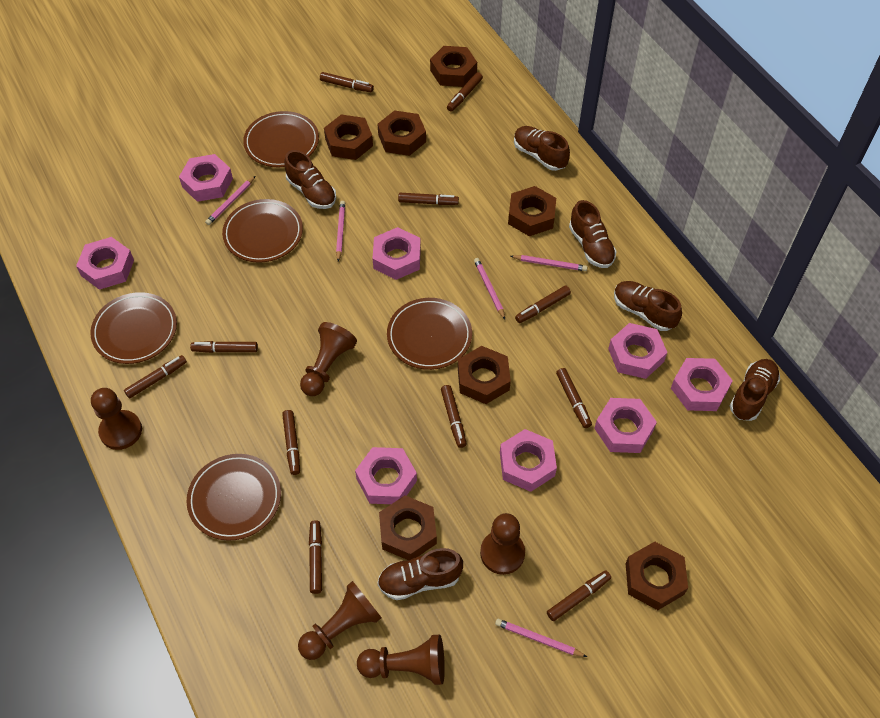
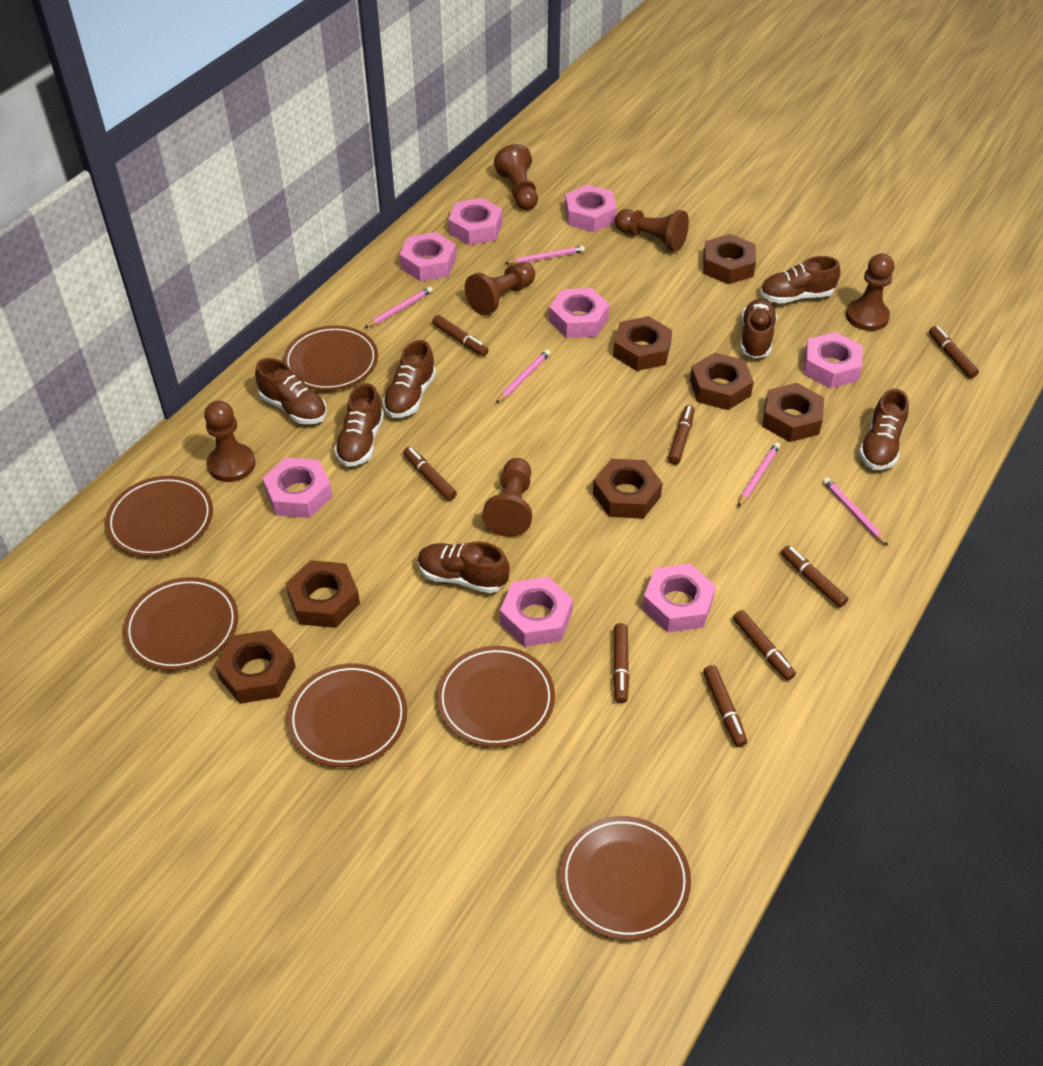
brown marker: 11 -> 8
brown pawn: 5 -> 6
brown plate: 5 -> 6
brown shoe: 6 -> 7

